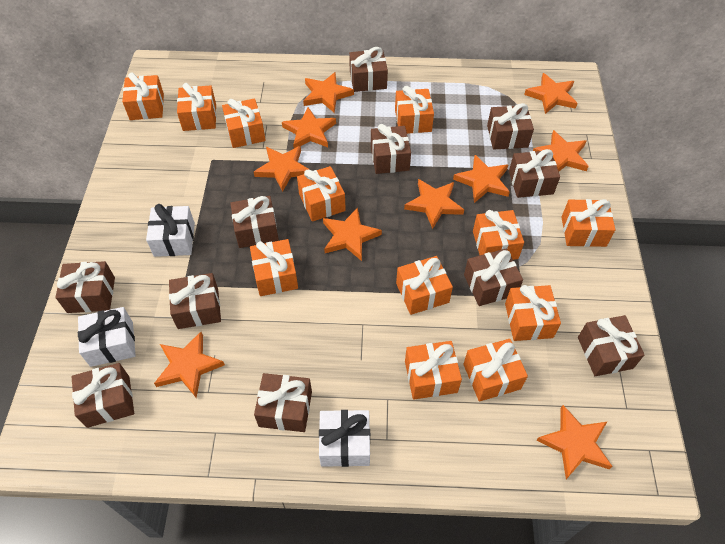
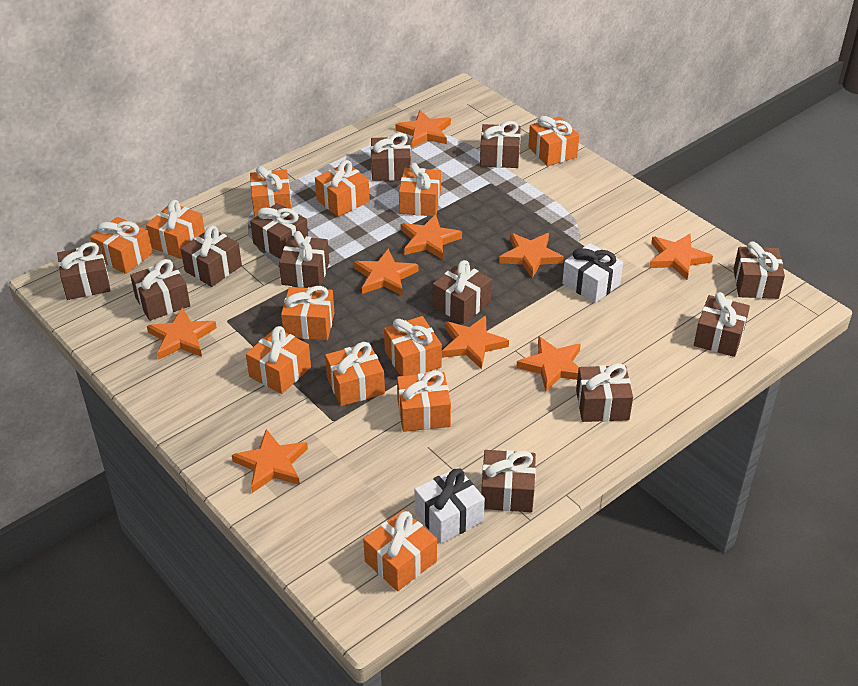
brown gift: 11 -> 12
orange star: 10 -> 9
white gift: 3 -> 2

